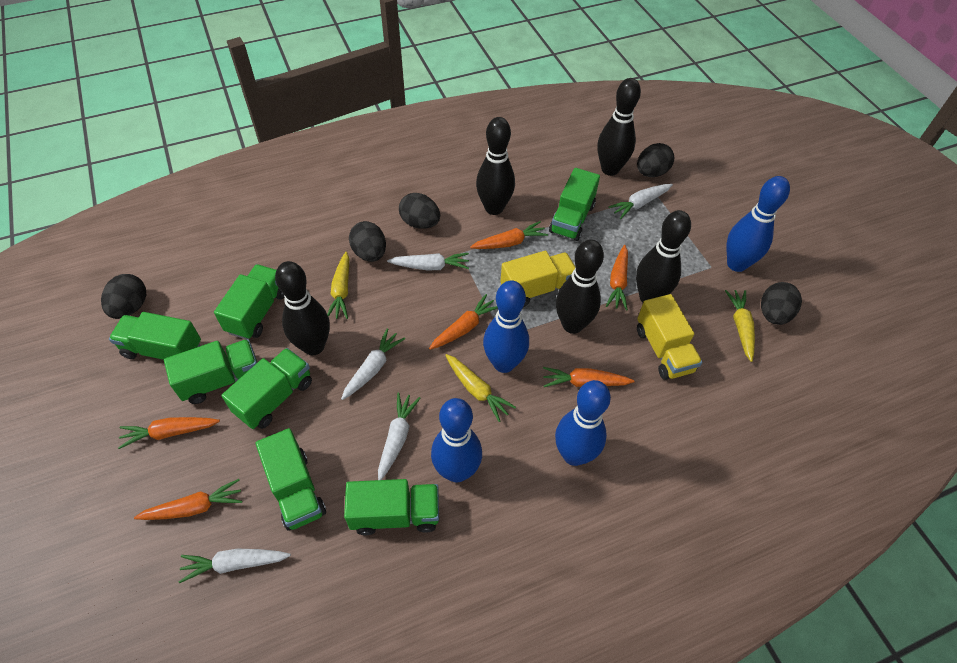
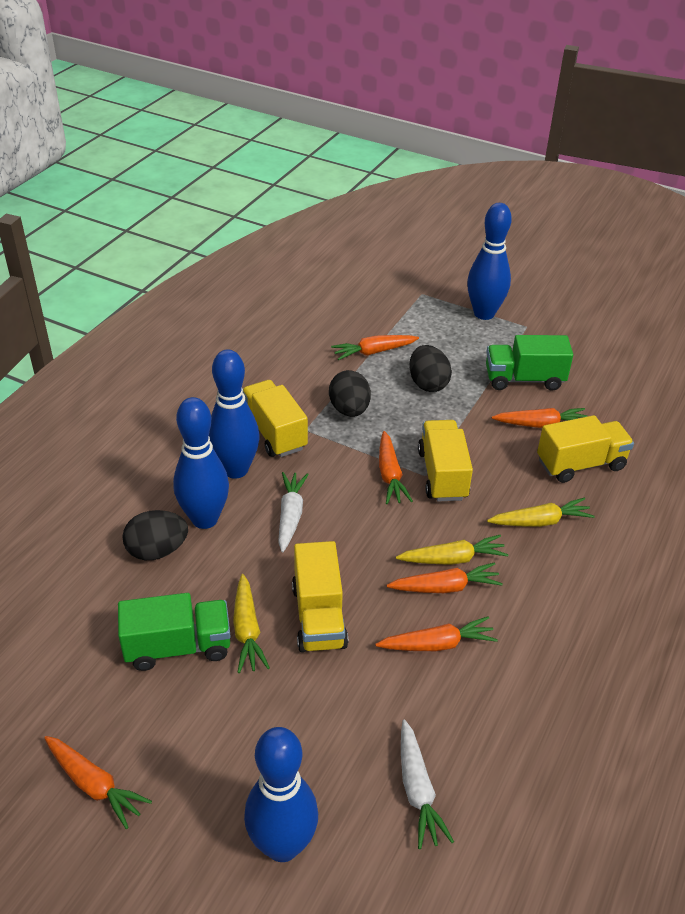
black bowling pin: 5 -> 0
black egg: 5 -> 3
green truck: 7 -> 2
white carrot: 5 -> 2
yellow truck: 2 -> 4

